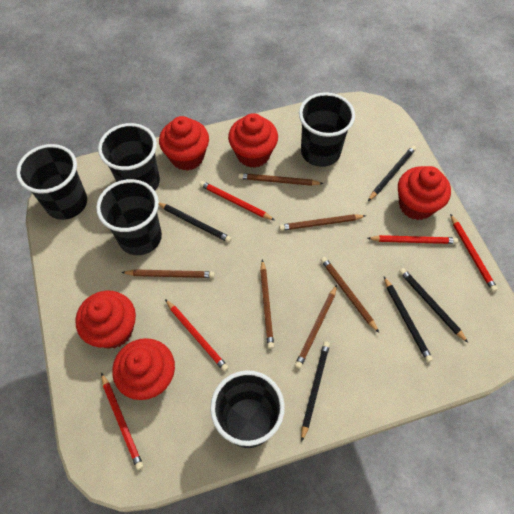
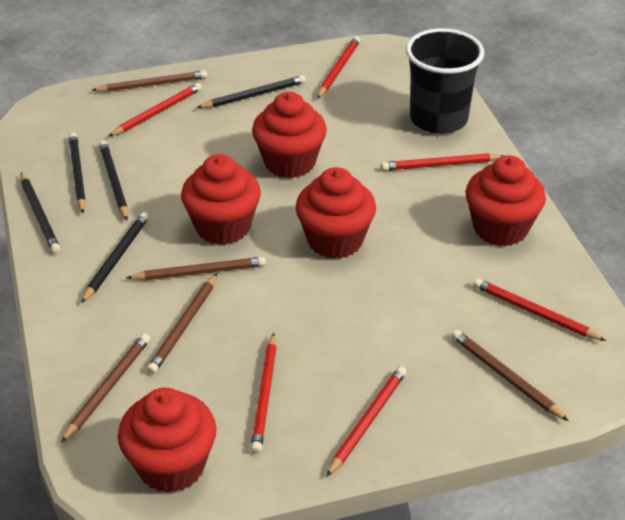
black cup: 5 -> 1
brown pencil: 6 -> 5
red pencil: 5 -> 6

